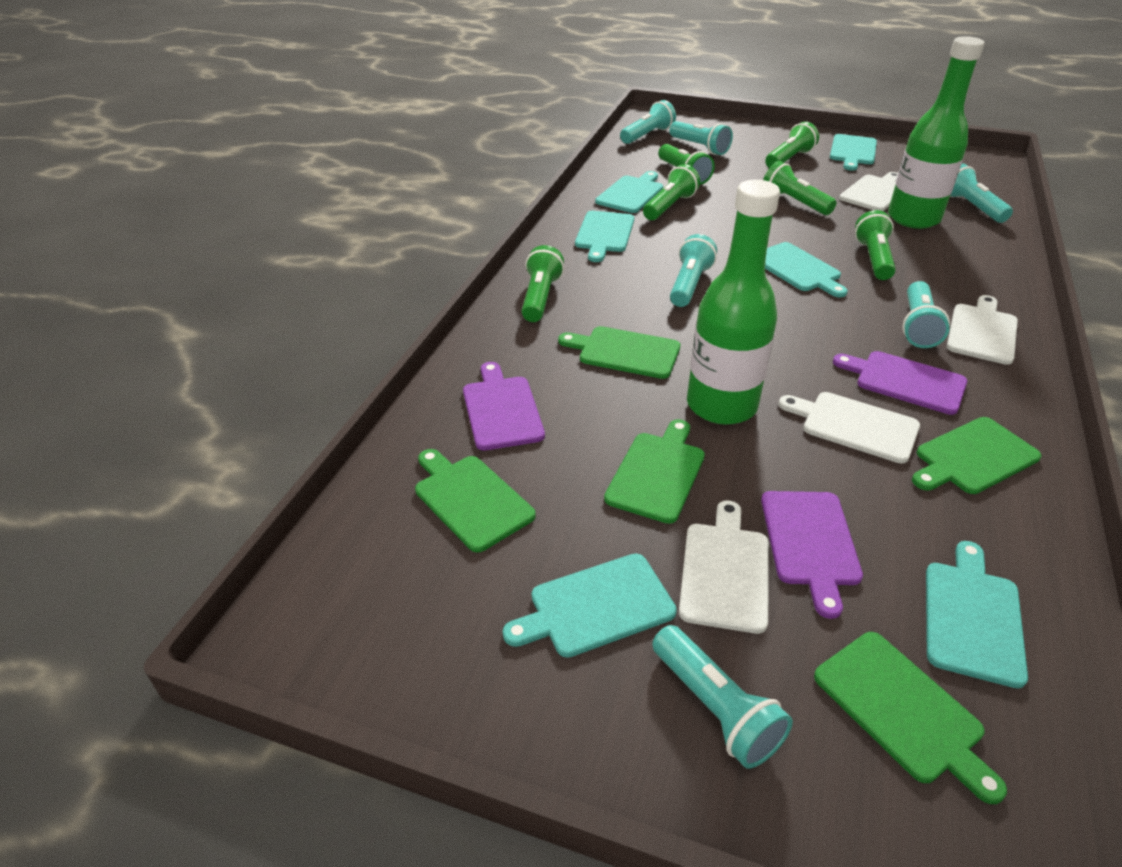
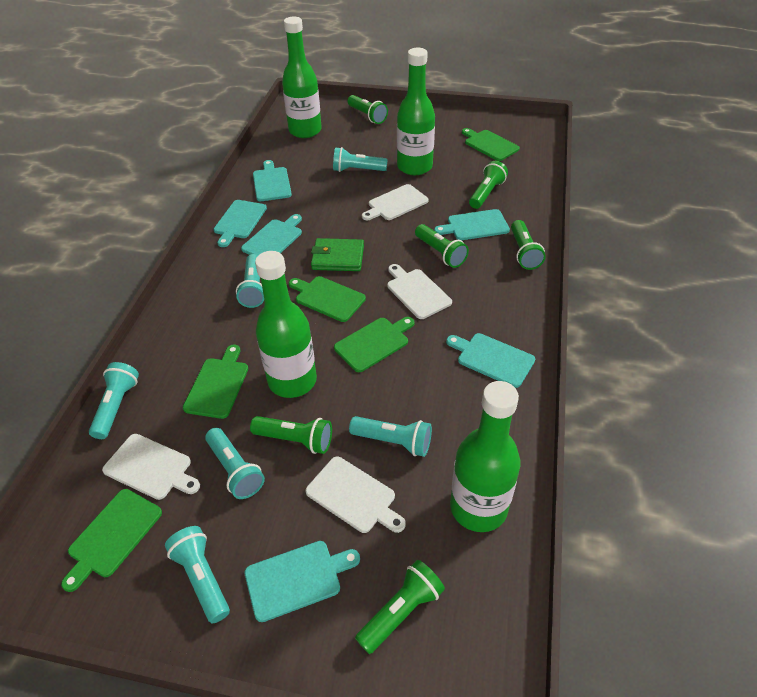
green bottle: 2 -> 4
green wallet: 0 -> 1
purple cutting board: 3 -> 0

